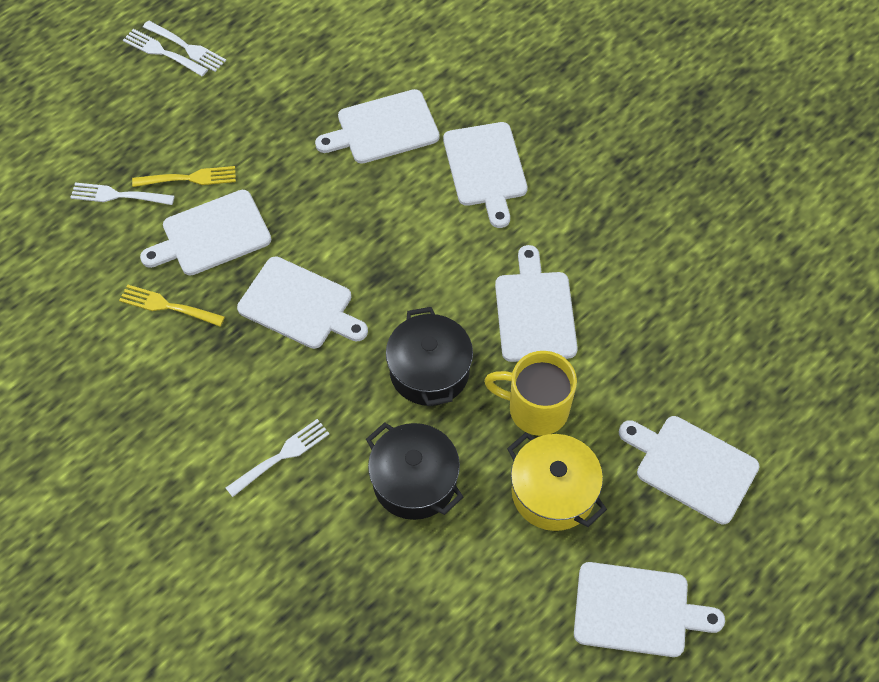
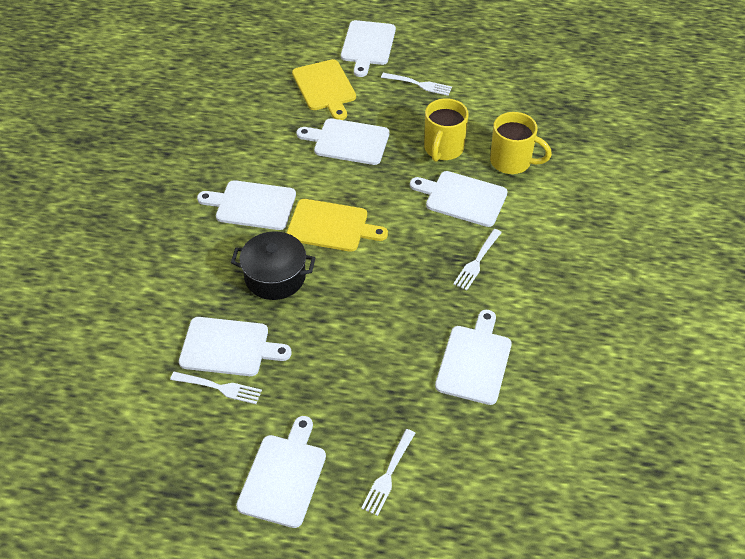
black pot: 2 -> 1
yellow cutting board: 0 -> 2
yellow fork: 2 -> 0
yellow mug: 1 -> 2
yellow pot: 1 -> 0

